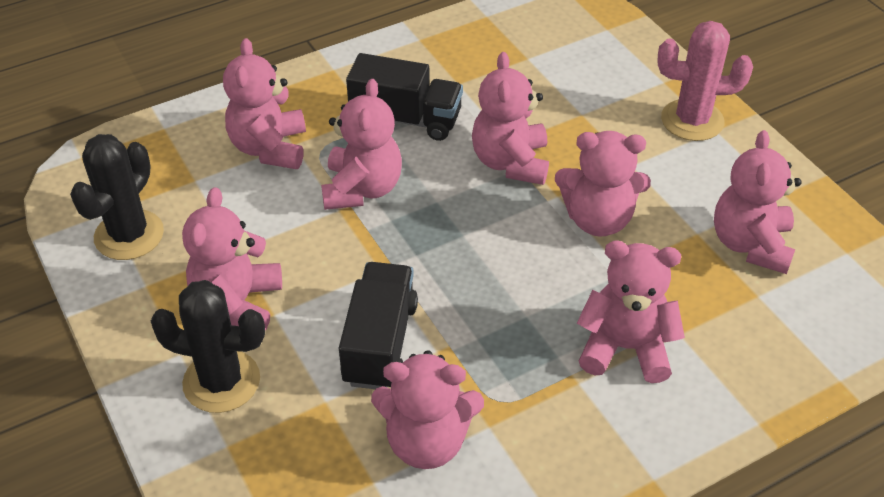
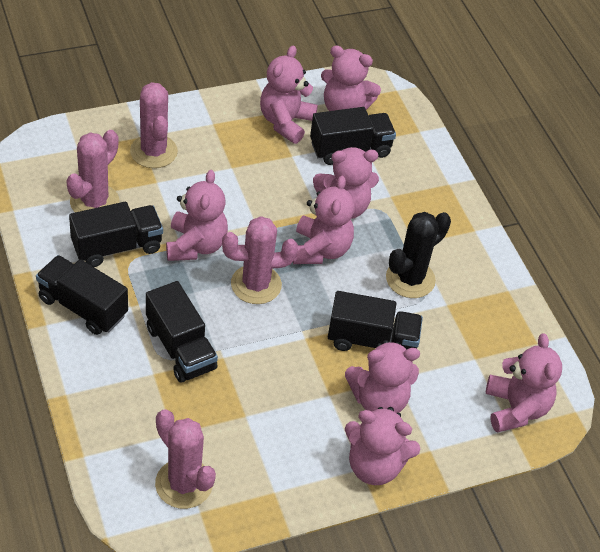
black cactus: 2 -> 1
black truck: 2 -> 5
pink cactus: 1 -> 4

